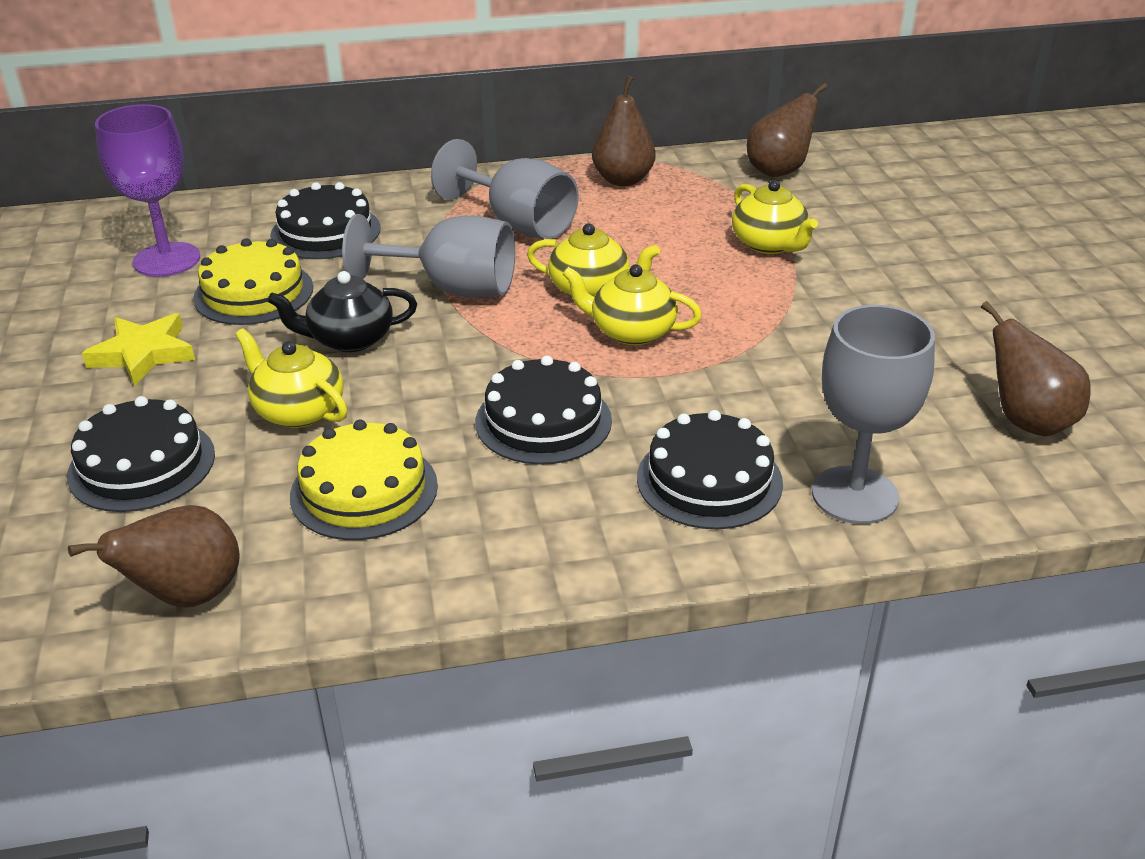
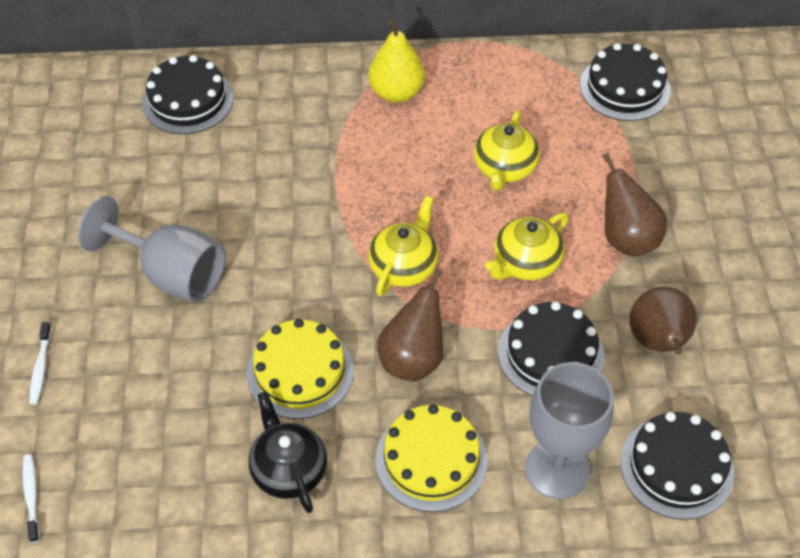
brown pear: 4 -> 3
grey goblet: 3 -> 2
purple goblet: 1 -> 0
white toothbrush: 0 -> 2
yellow pear: 0 -> 1
yellow star: 1 -> 0
yellow teapot: 4 -> 3

